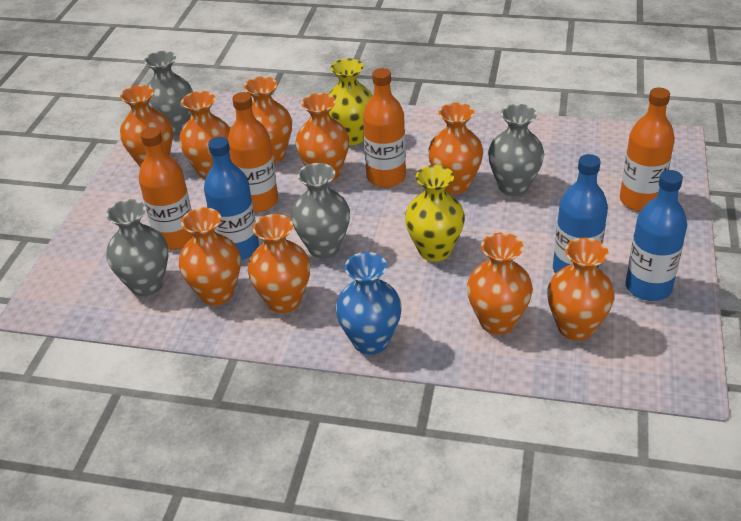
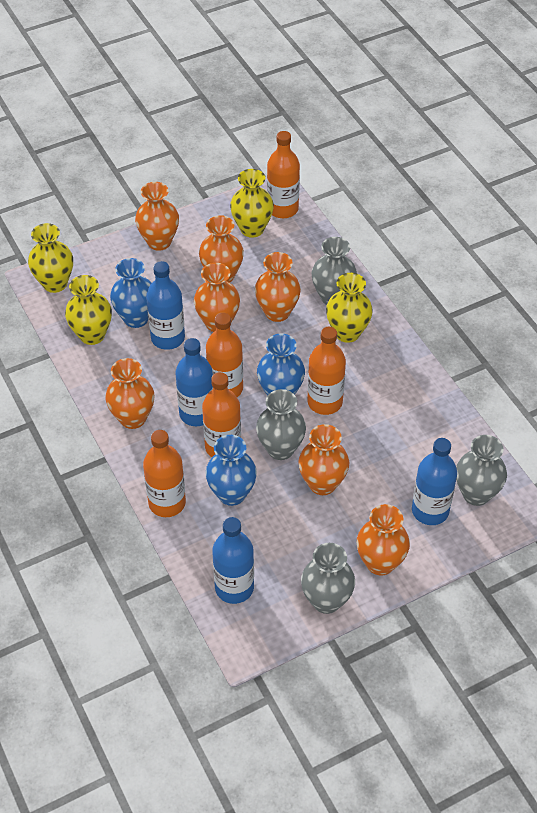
blue bottle: 3 -> 4
blue vase: 1 -> 3
orange bottle: 4 -> 5
orange vase: 9 -> 7
yellow vase: 2 -> 4

